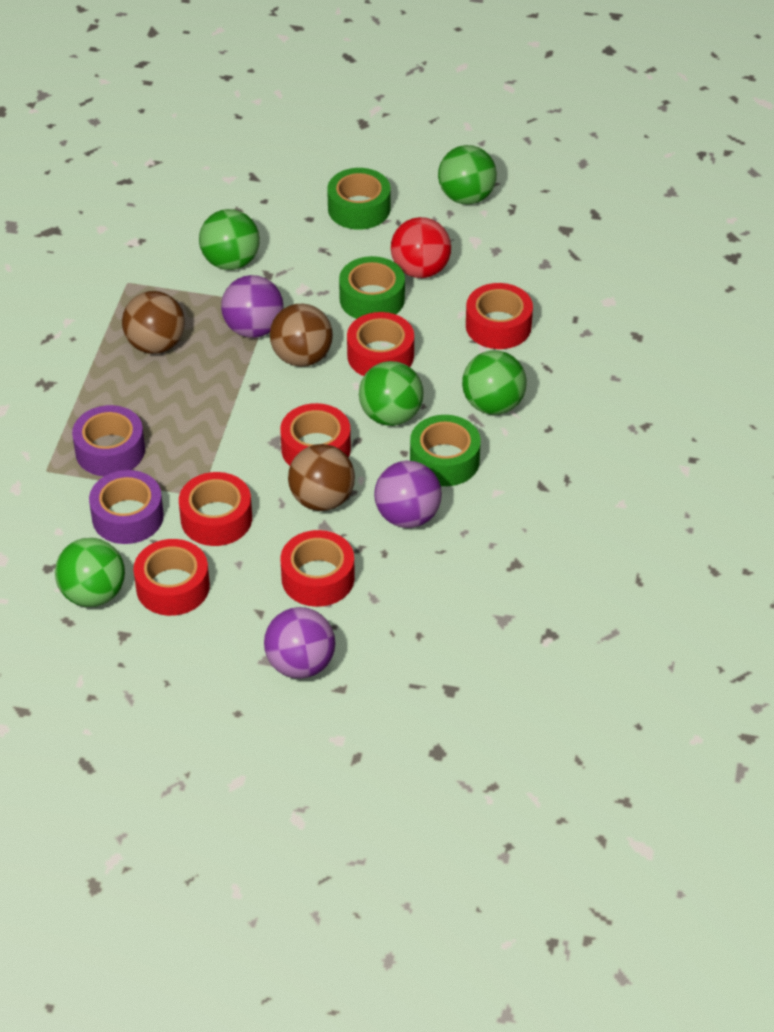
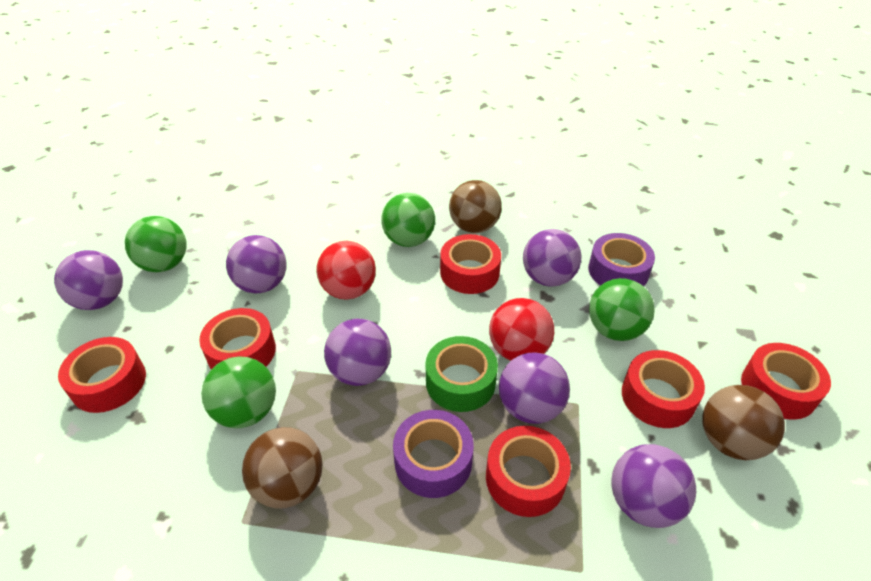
green ball: 5 -> 4
green tape: 3 -> 1
purple ball: 3 -> 6
red ball: 1 -> 2

